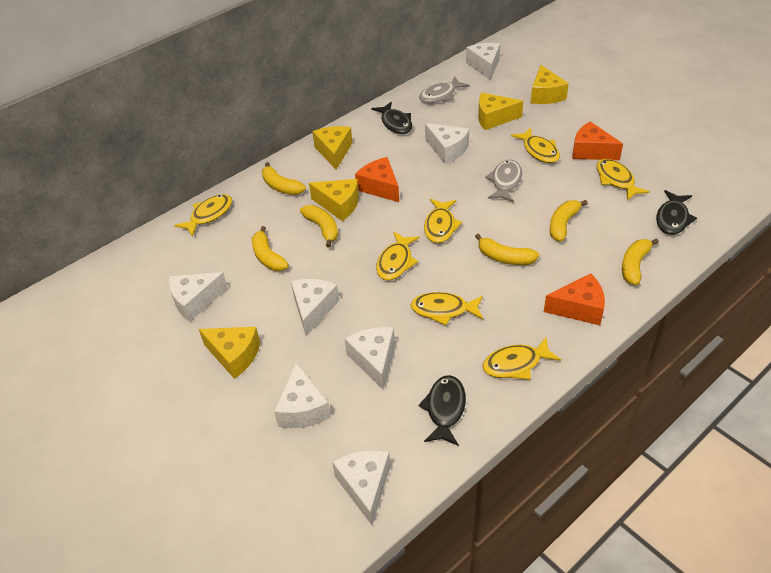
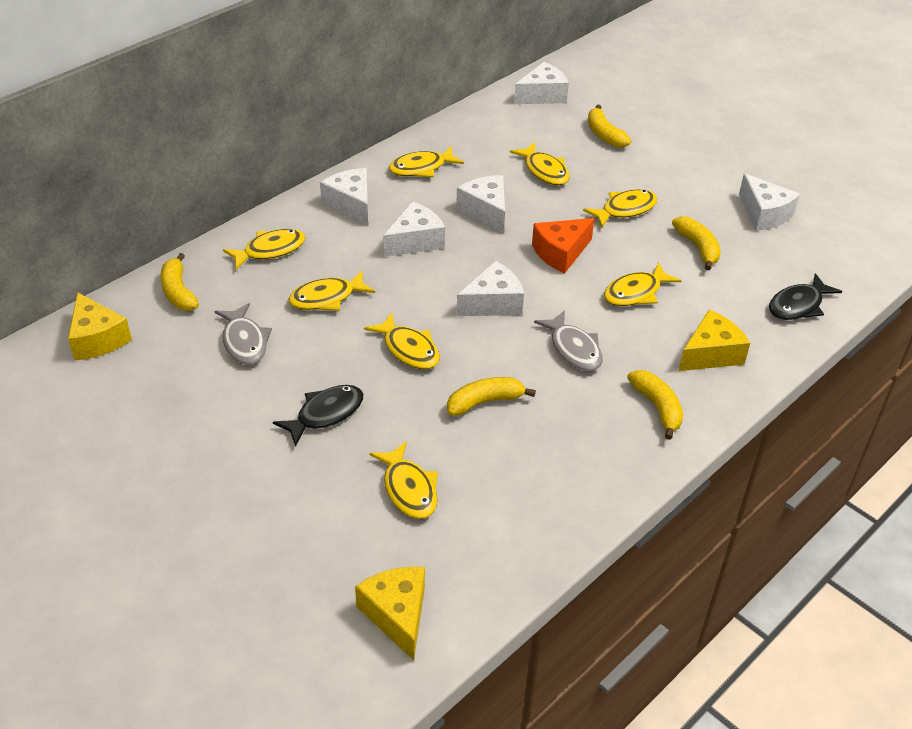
black fish: 3 -> 2
orange cheese: 3 -> 1
white cheese: 7 -> 6
yellow banana: 6 -> 5
yellow cheese: 5 -> 3
yellow fish: 7 -> 8

